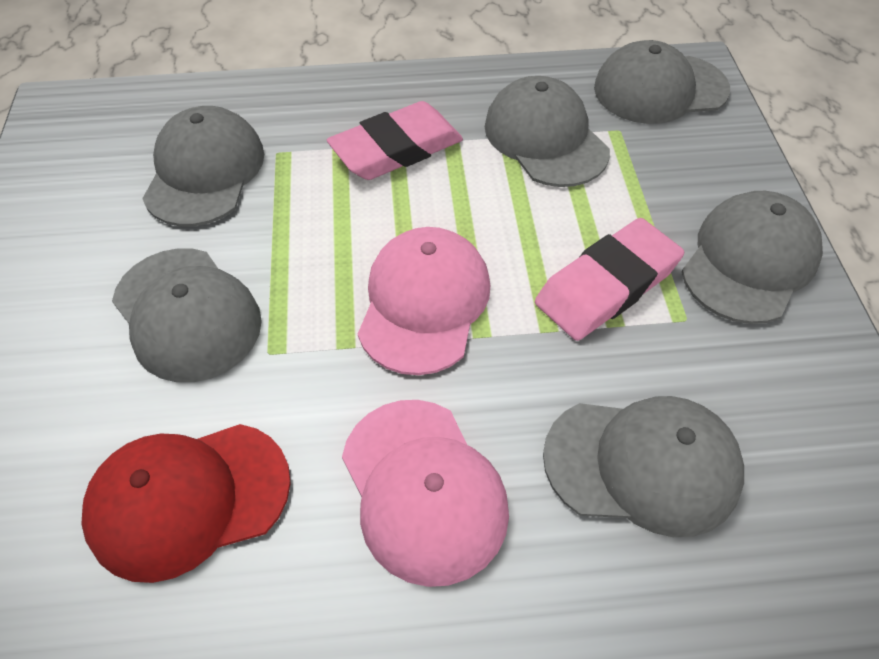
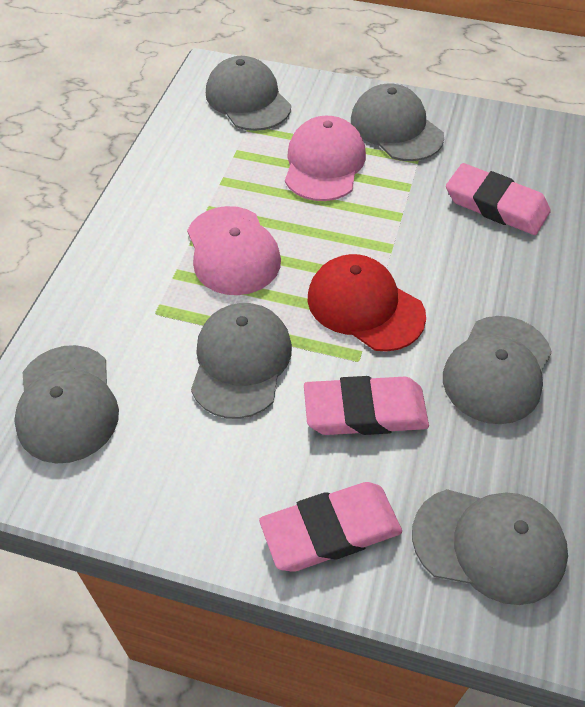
pink eraser: 2 -> 3

